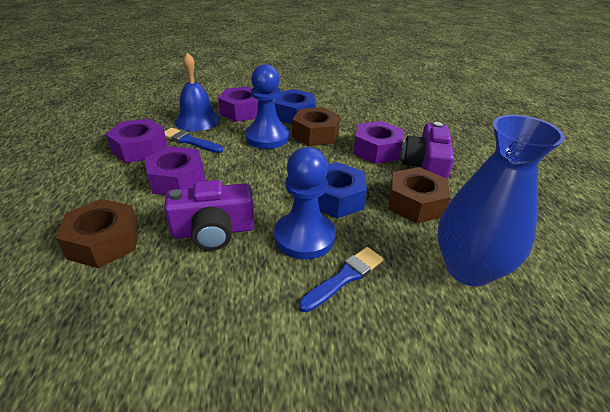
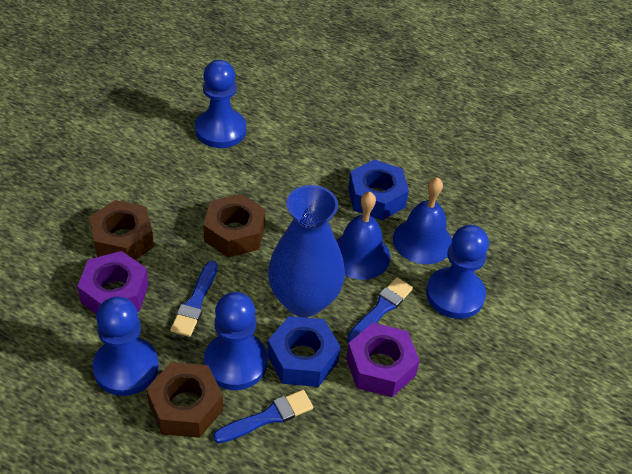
blue bell: 1 -> 2
blue brush: 2 -> 3
blue pawn: 2 -> 4
purple camera: 2 -> 0
purple nut: 4 -> 2

